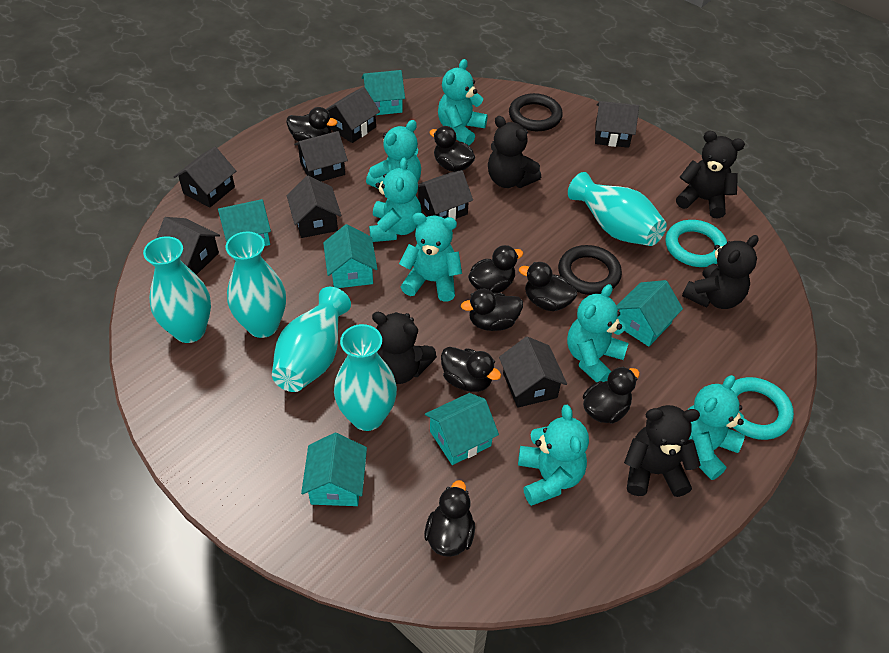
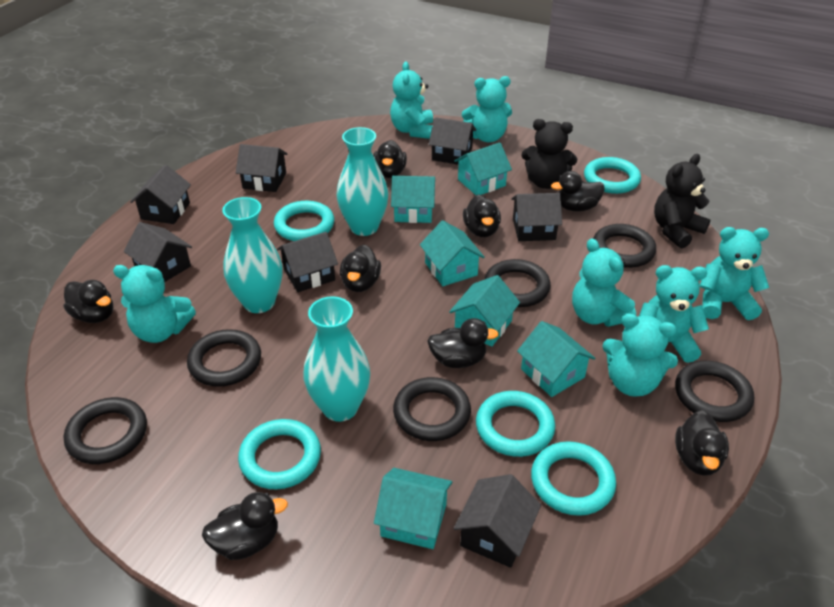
black house: 8 -> 7
black ring: 2 -> 6
black teddy bear: 5 -> 2
turquoise ring: 2 -> 5
turquoise vase: 5 -> 3

